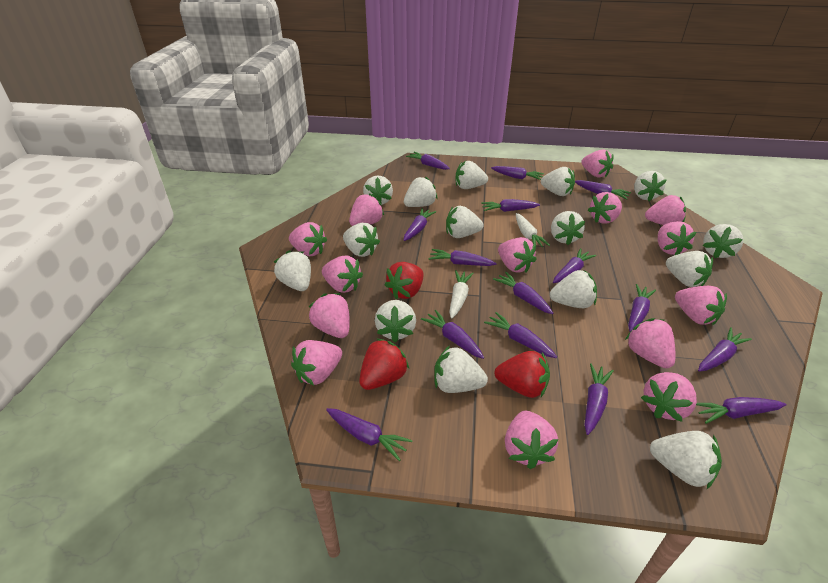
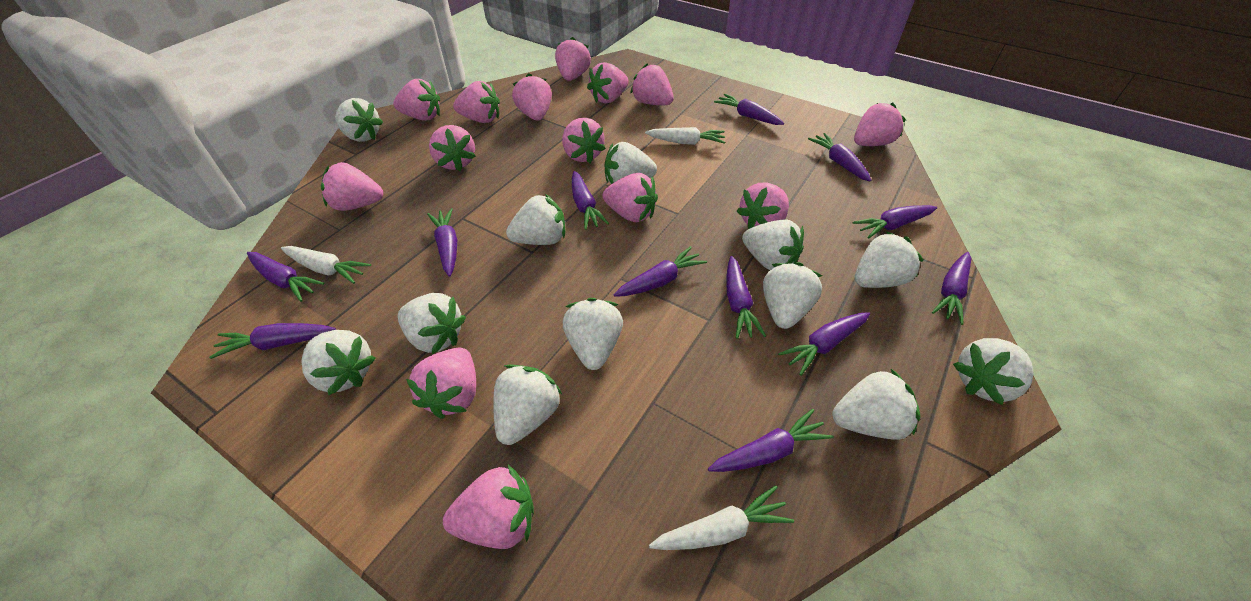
purple carrot: 15 -> 12
red strawberry: 3 -> 0
white carrot: 2 -> 3
white strawberry: 15 -> 12

